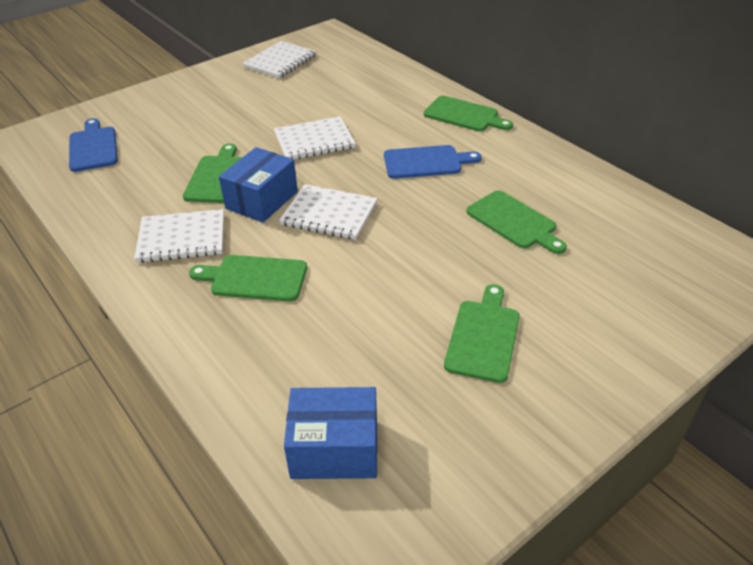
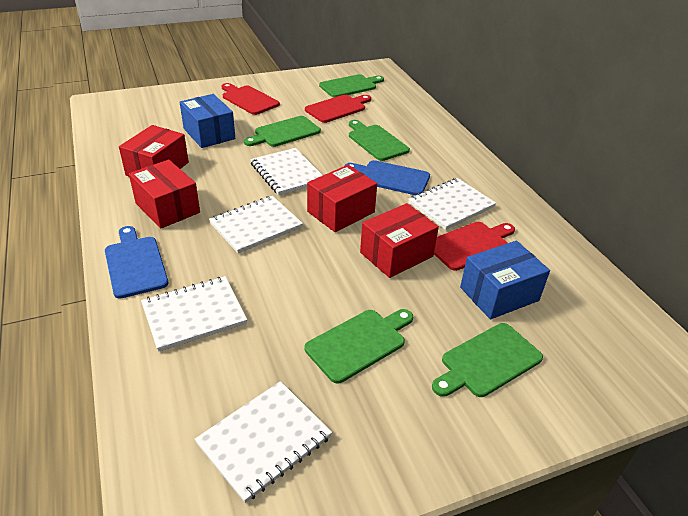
red box: 0 -> 4
red cutting board: 0 -> 3
white notebook: 4 -> 5

